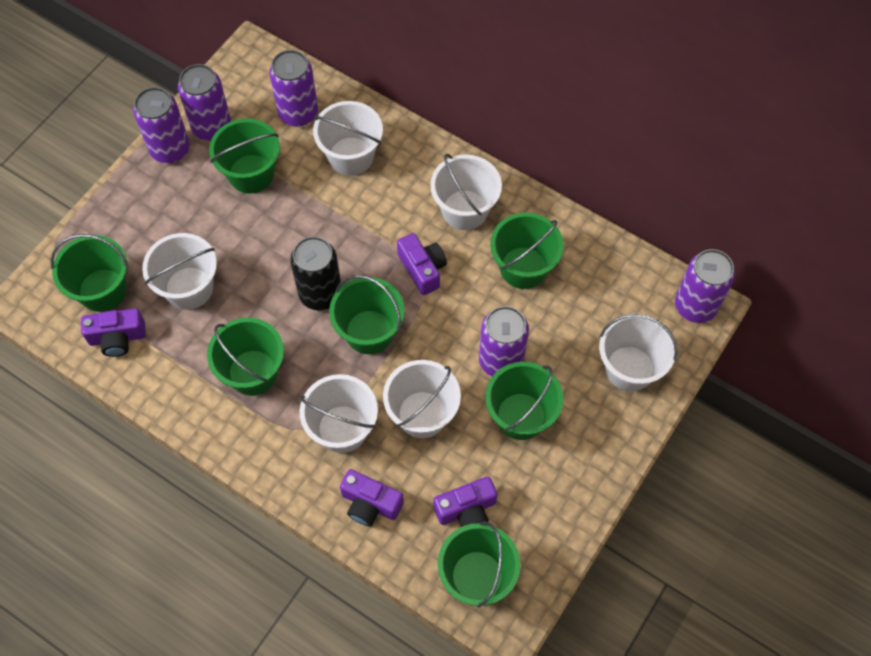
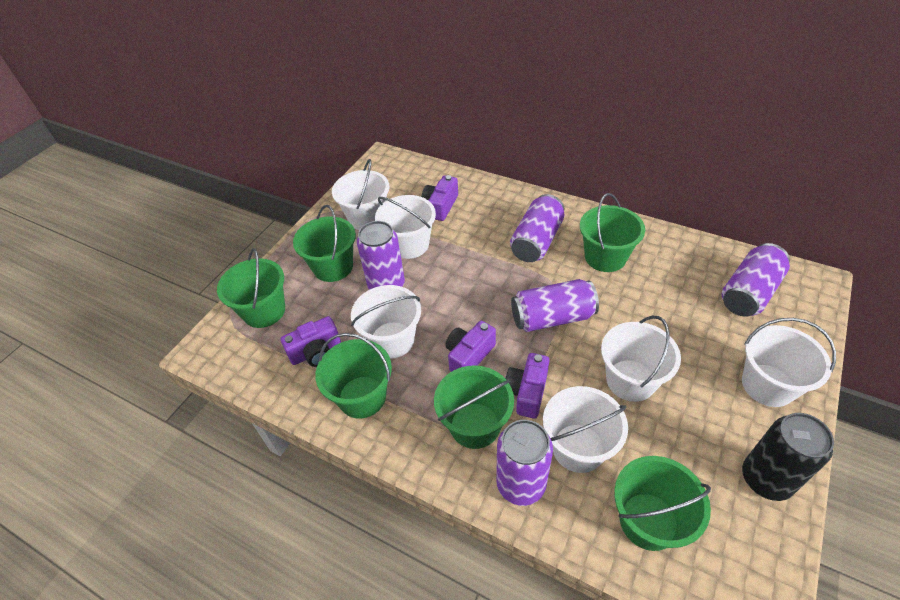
green bucket: 7 -> 6

